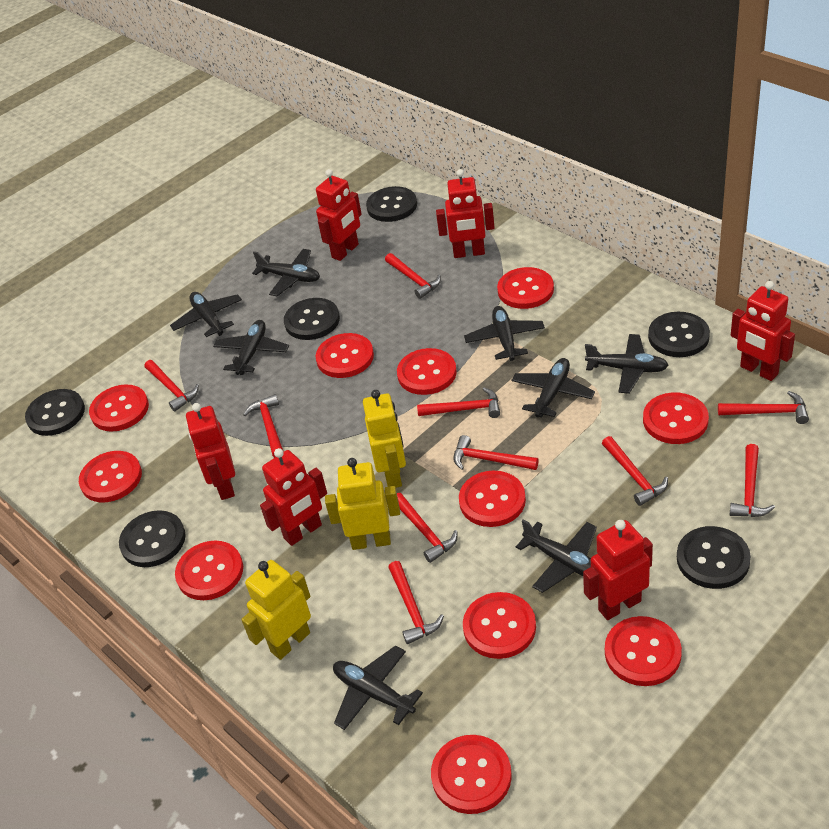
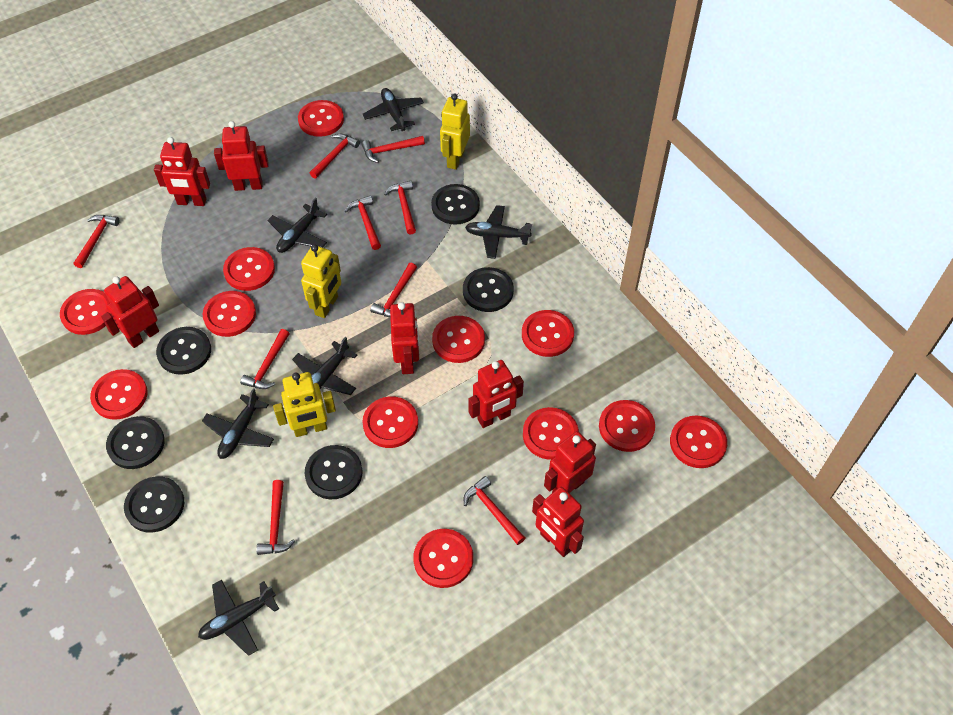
black plane: 8 -> 6
red button: 11 -> 12
red hammer: 10 -> 9
red robot: 6 -> 7

